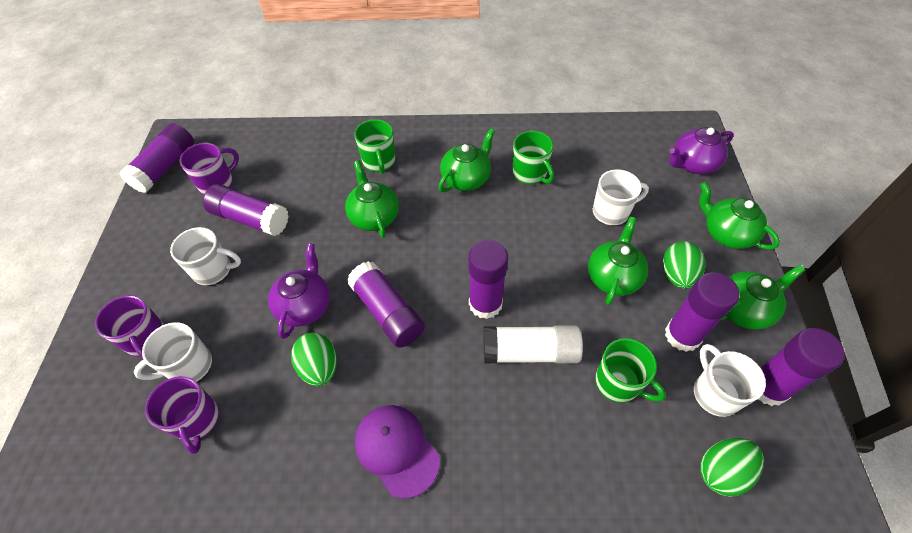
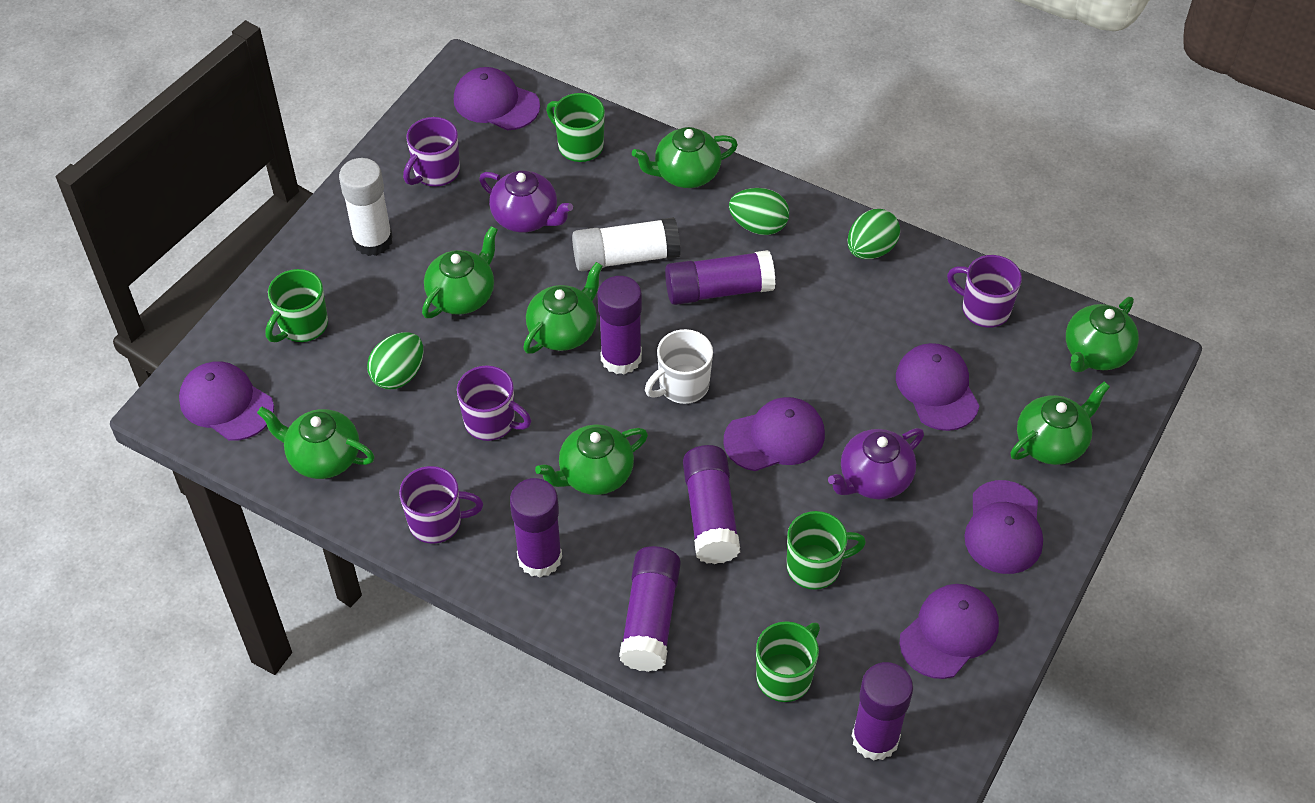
green mug: 3 -> 4
green teapot: 5 -> 7
purple cap: 1 -> 6
purple mug: 3 -> 4
white glue stick: 1 -> 2
white mug: 4 -> 1

